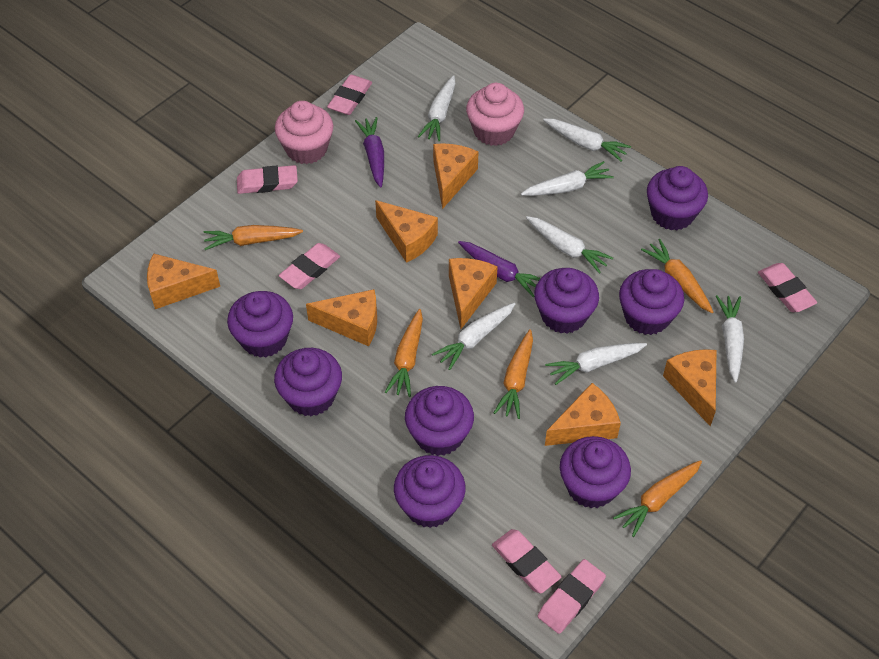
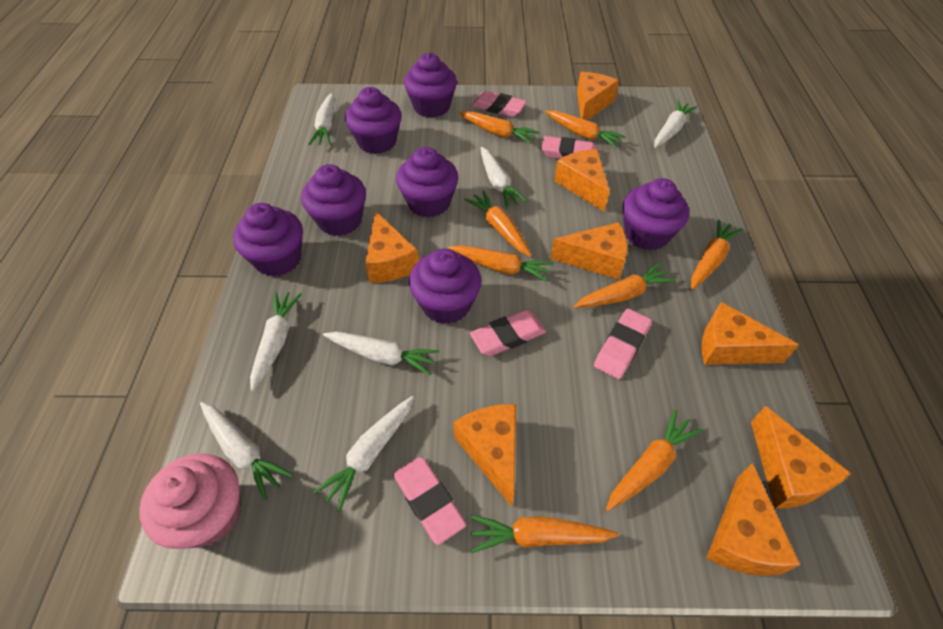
orange carrot: 5 -> 8
orange cheese: 7 -> 8
pink cupcake: 2 -> 1
pink eraser: 6 -> 5
purple carrot: 2 -> 0
purple cupcake: 8 -> 7

